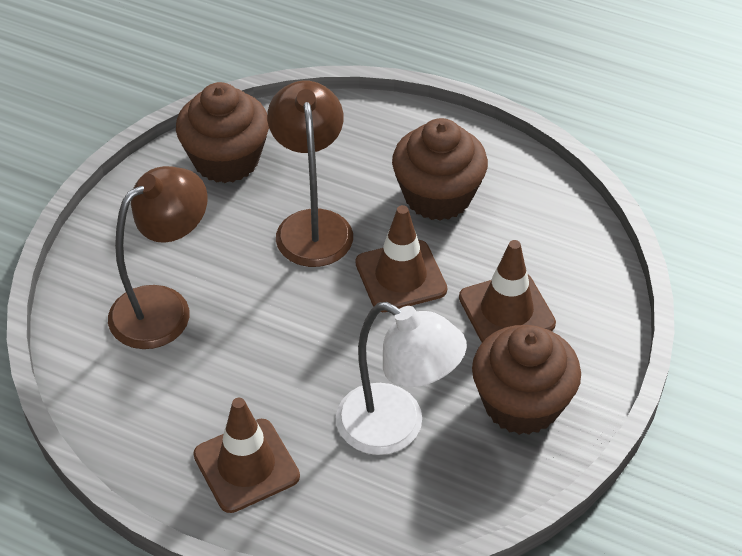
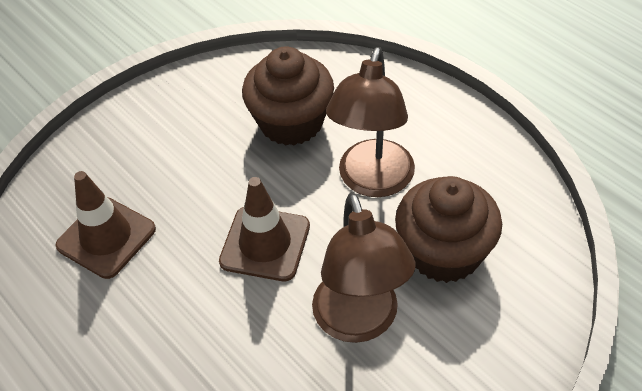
brown cupcake: 3 -> 2
brown traffic cone: 3 -> 2
white lamp: 1 -> 0

